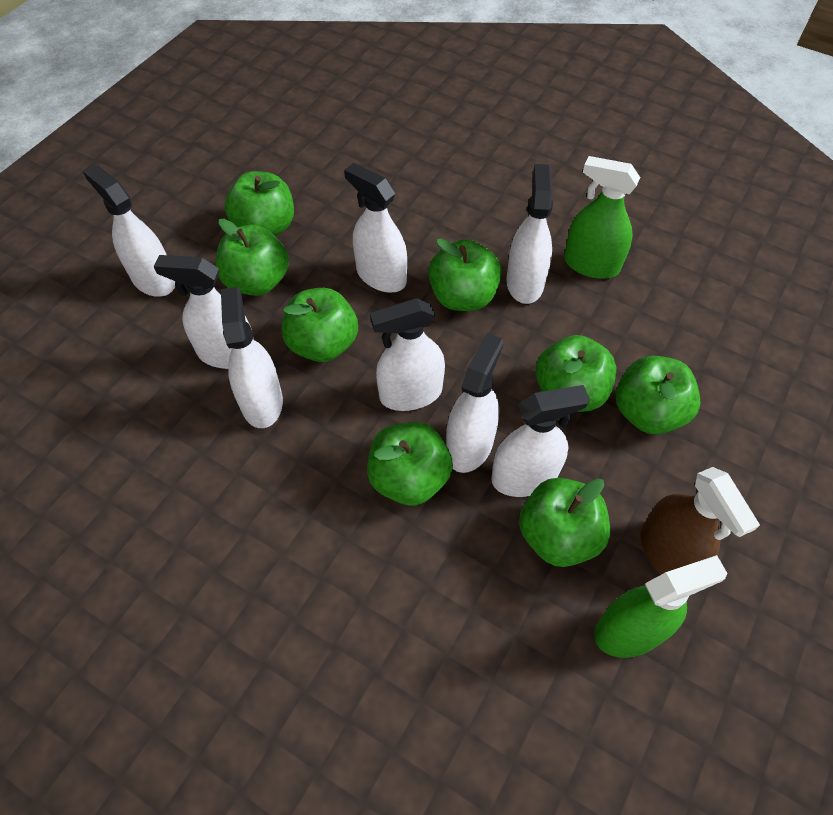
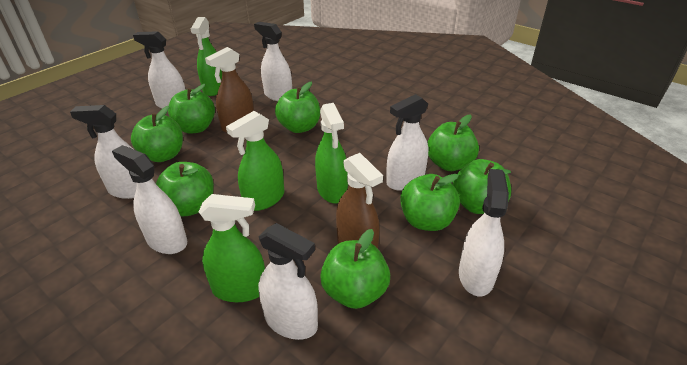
brown spray bottle: 1 -> 2
green spray bottle: 2 -> 4
white spray bottle: 8 -> 7

